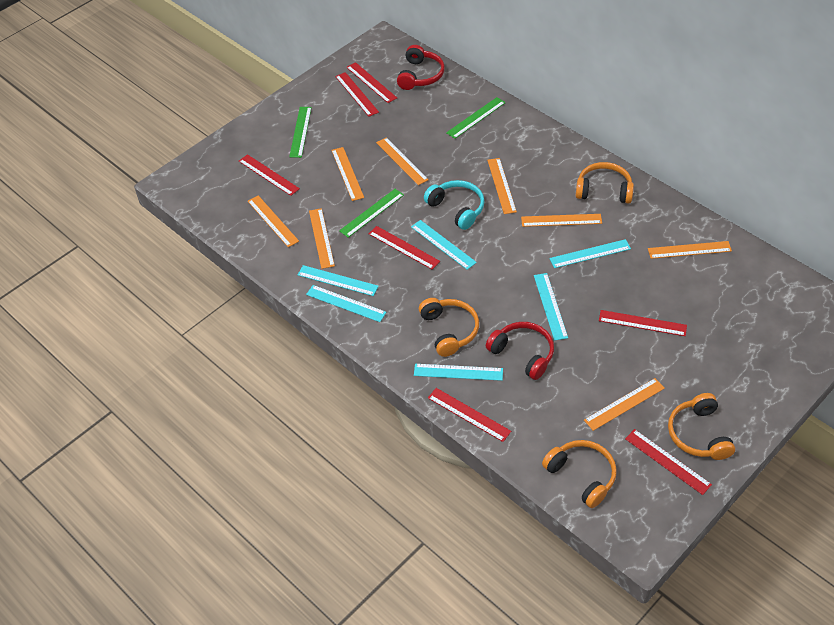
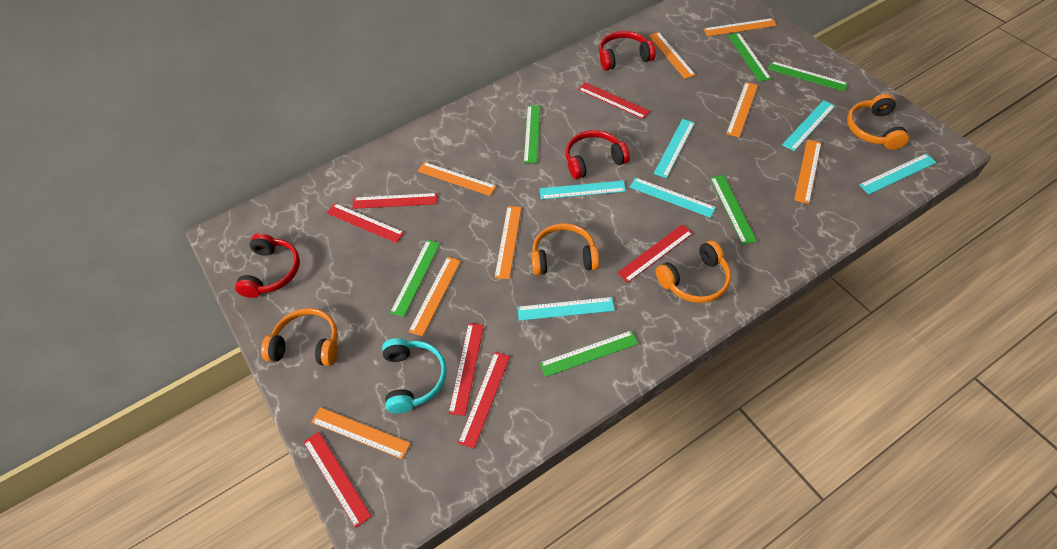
green ruler: 3 -> 6
red headphones: 2 -> 3

